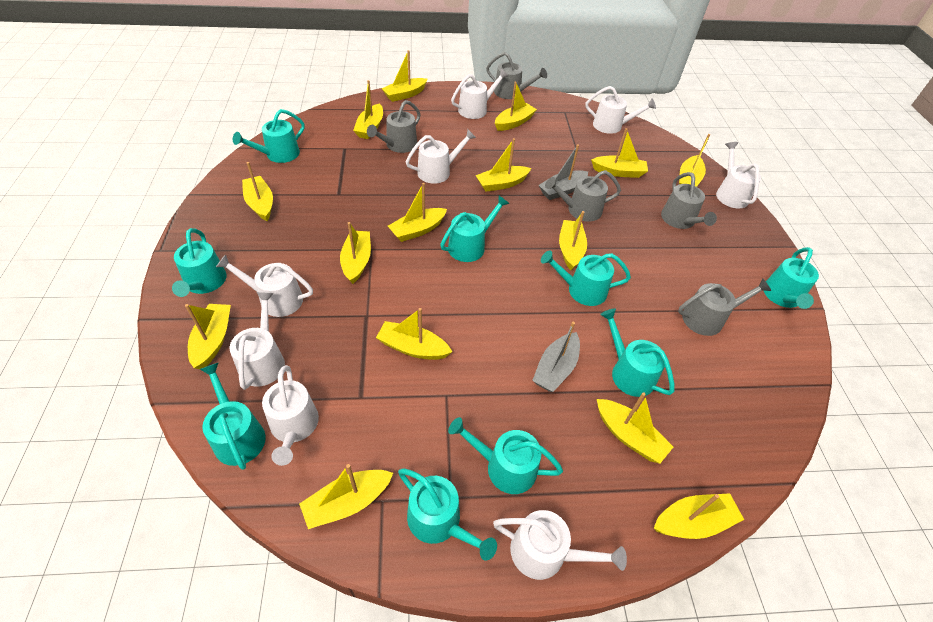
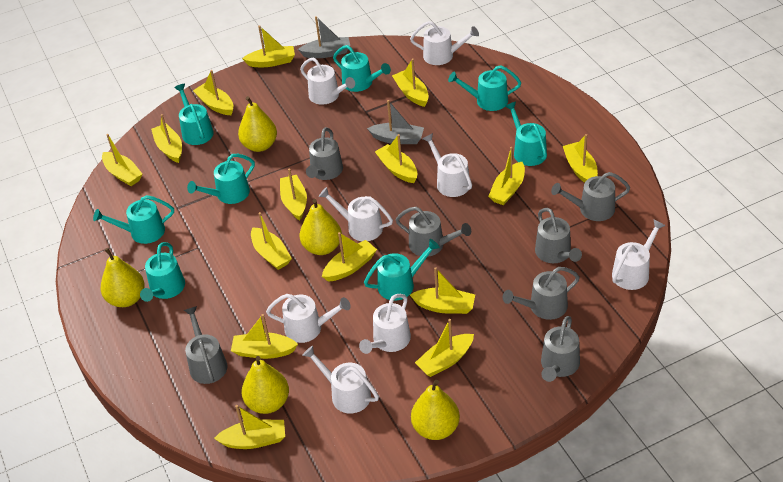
grey watering can: 5 -> 7
turquoise watering can: 9 -> 8
yellow pear: 0 -> 5

